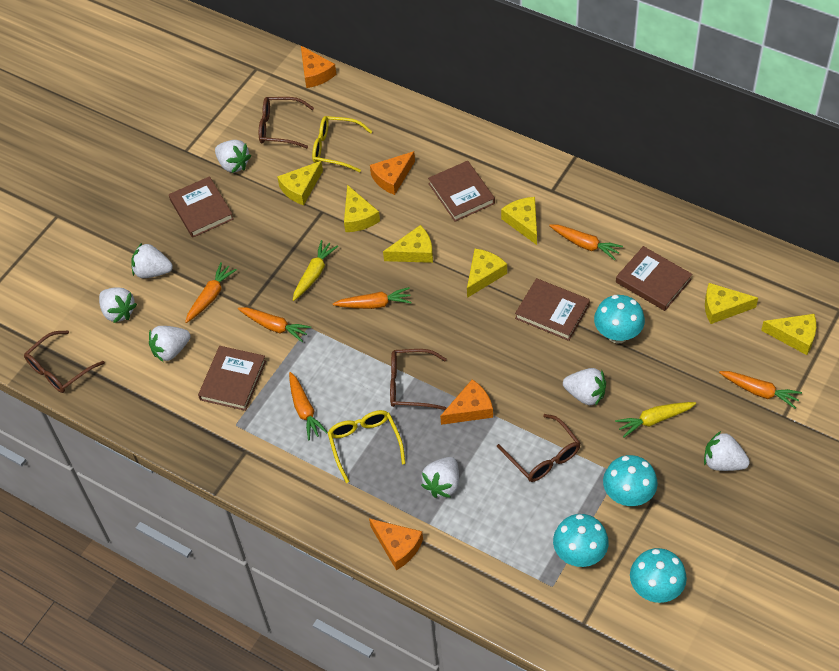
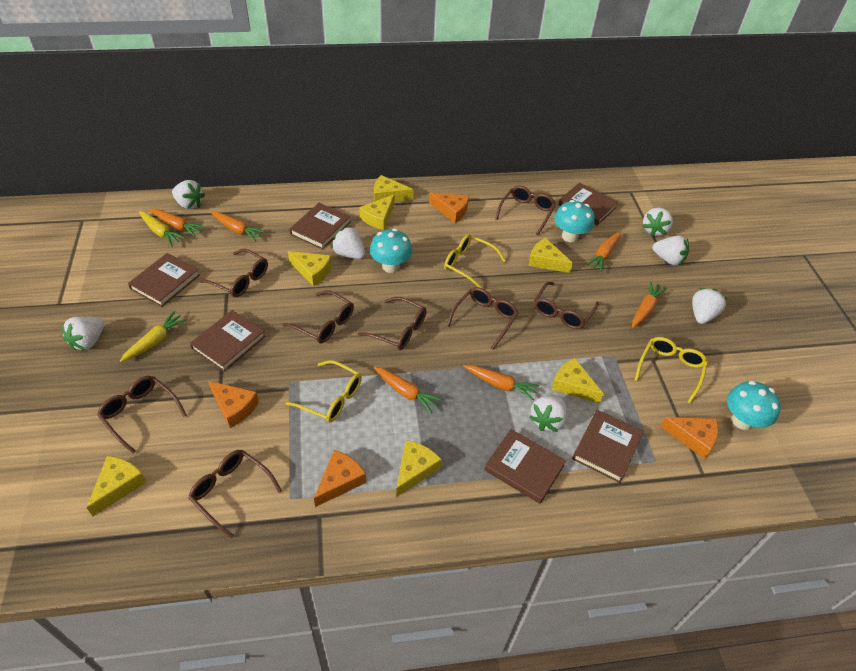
brown book: 5 -> 6
brown glasses: 4 -> 8
turquoise mushroom: 4 -> 3
yellow glasses: 2 -> 3

